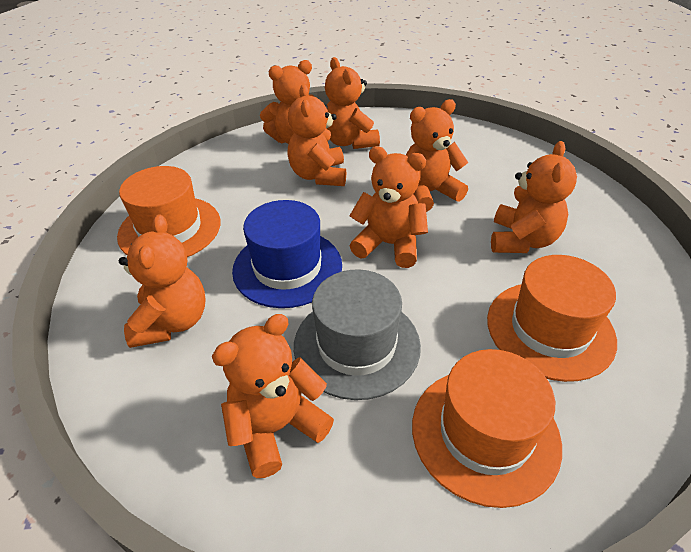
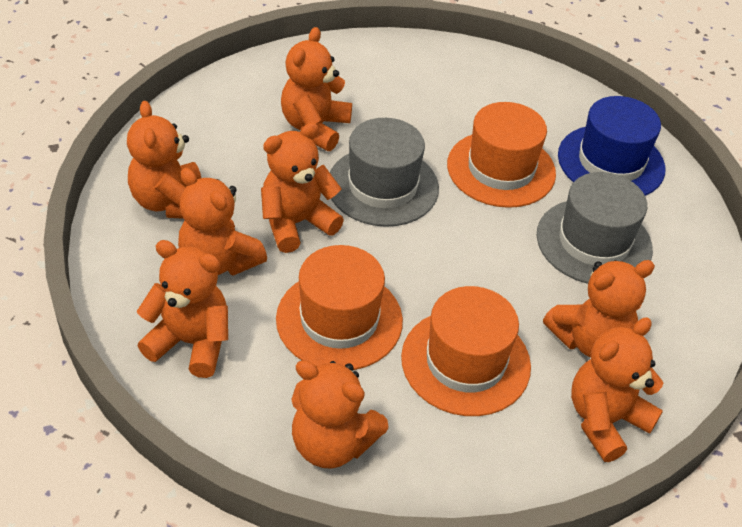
grey hat: 1 -> 2

